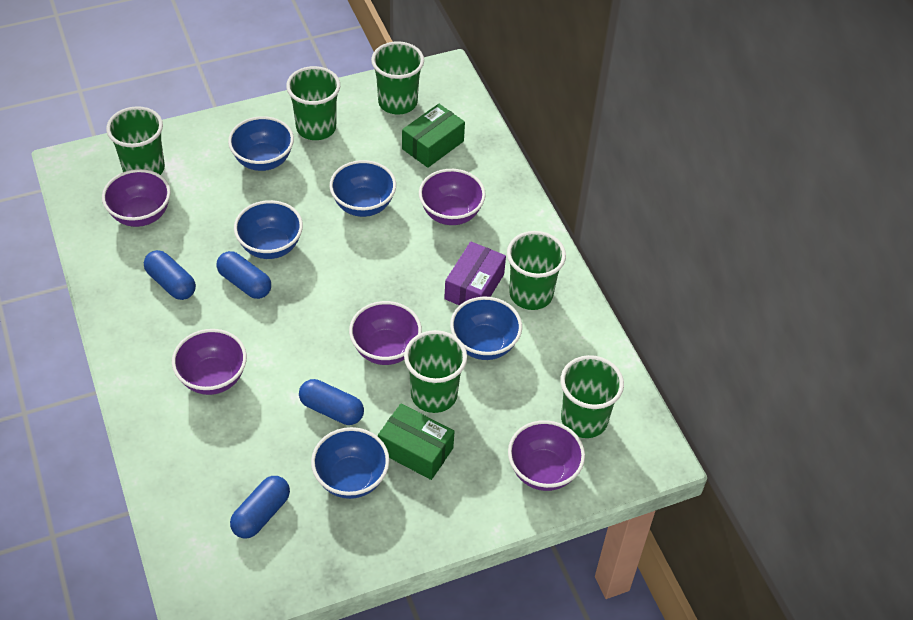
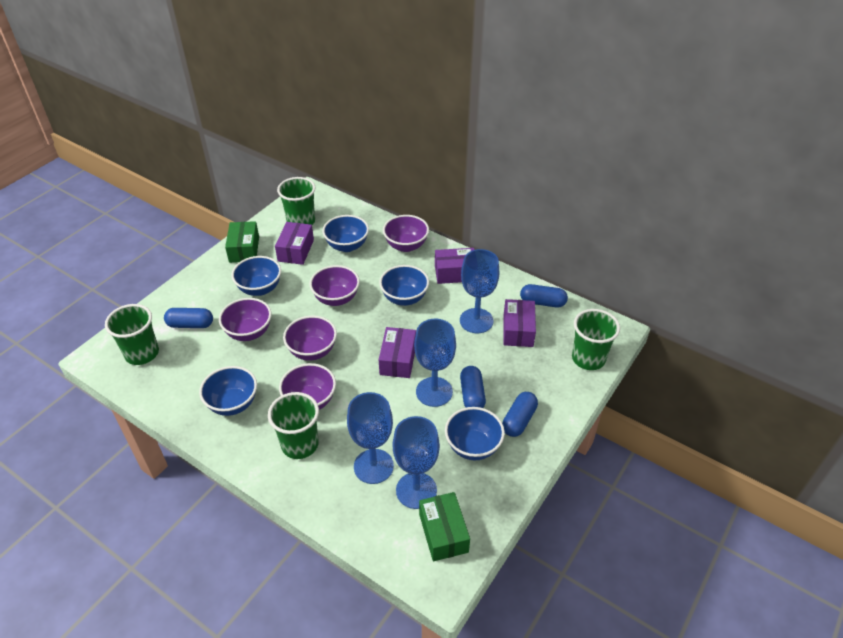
blue goblet: 0 -> 4
green cup: 6 -> 4
purple box: 1 -> 4

